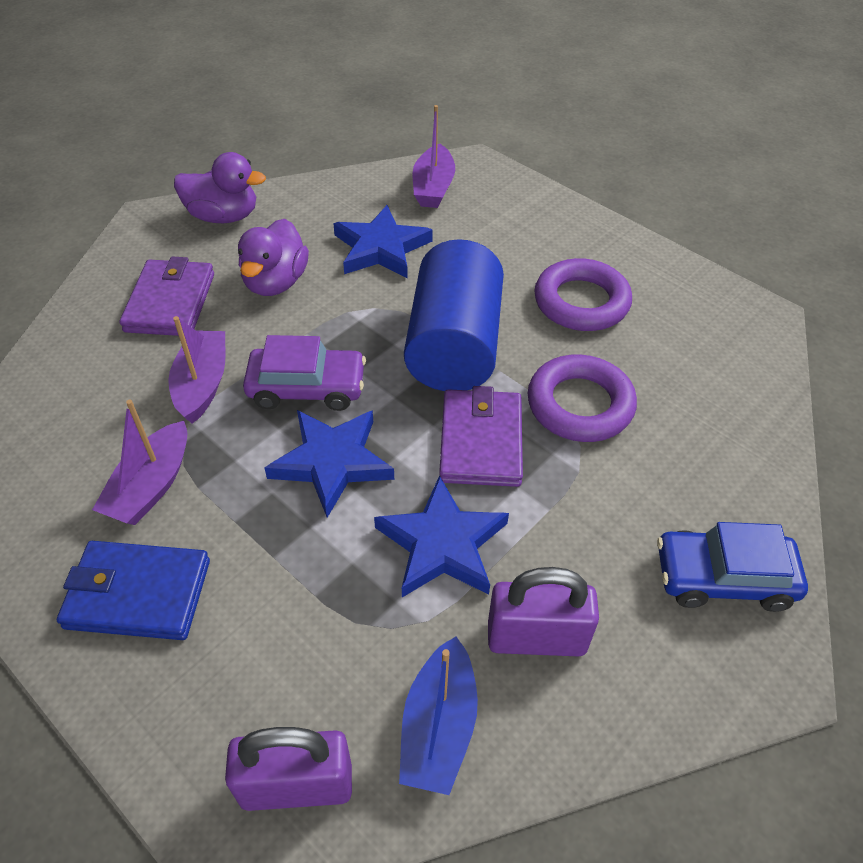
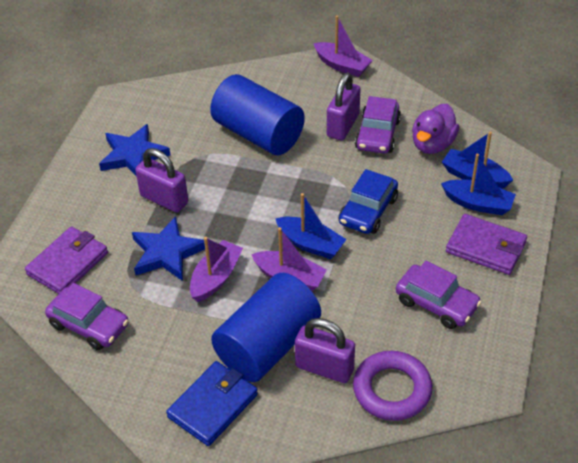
blue boat: 1 -> 3
blue cylinder: 1 -> 2
blue star: 3 -> 2
purple car: 1 -> 3
purple duck: 2 -> 1
purple padlock: 2 -> 3
purple ring: 2 -> 1

